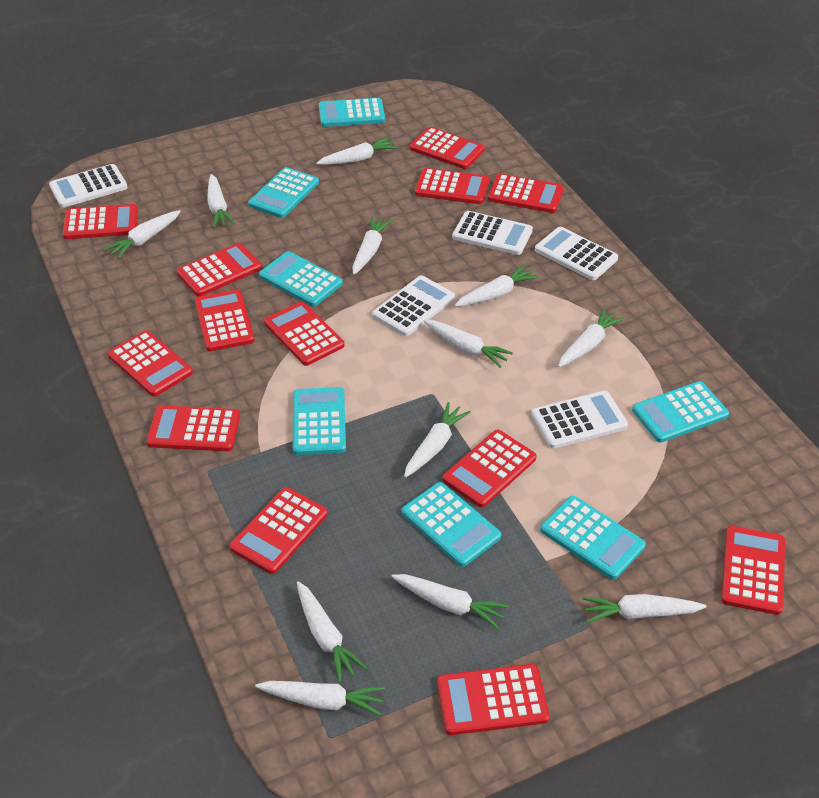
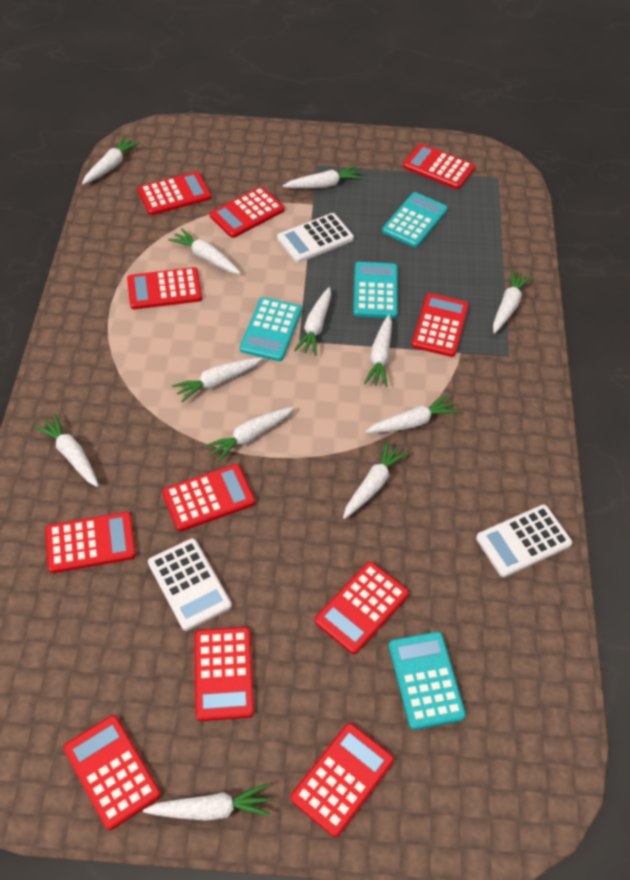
red calculator: 13 -> 11
turquoise calculator: 7 -> 4
white calculator: 5 -> 3

